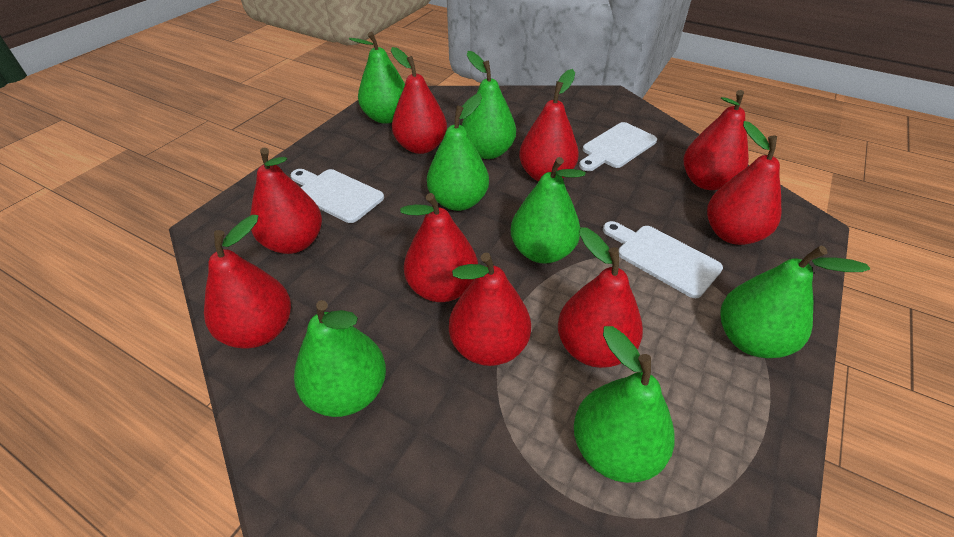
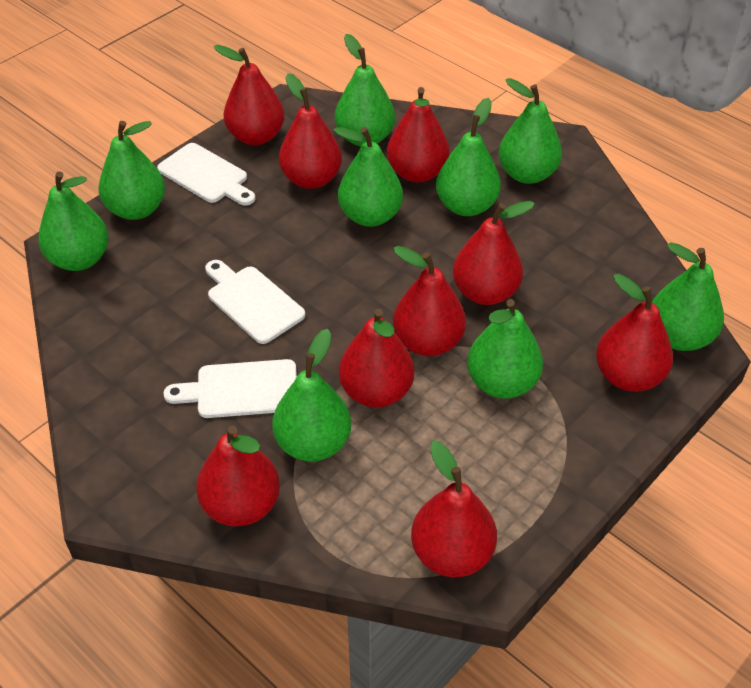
green pear: 7 -> 9

